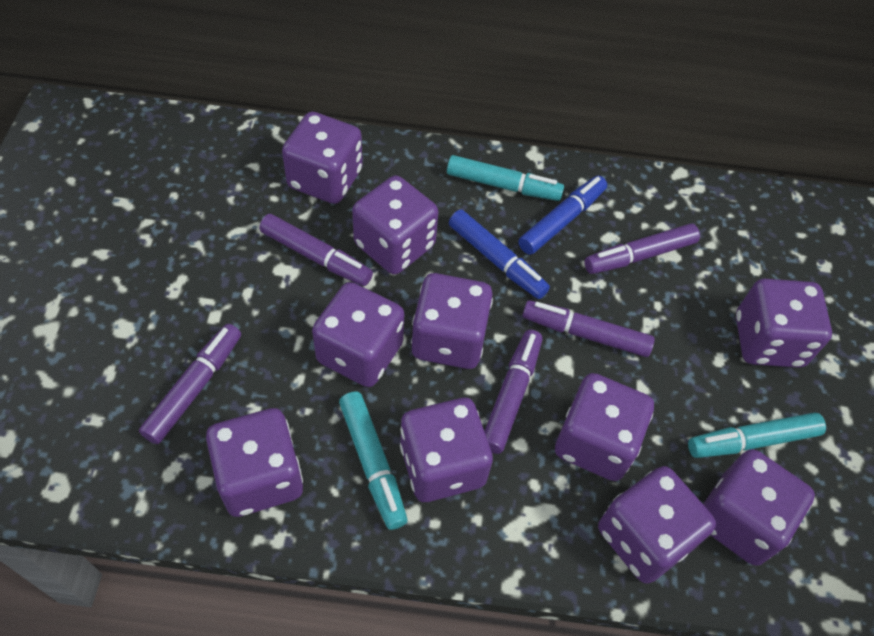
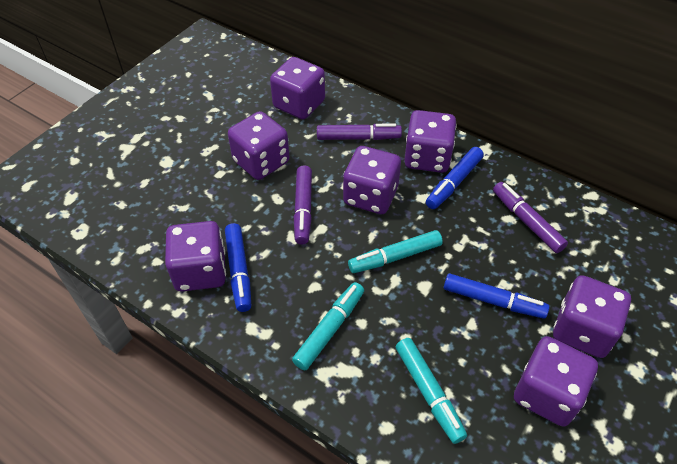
blue marker: 2 -> 3
purple dice: 10 -> 7
purple marker: 5 -> 3

